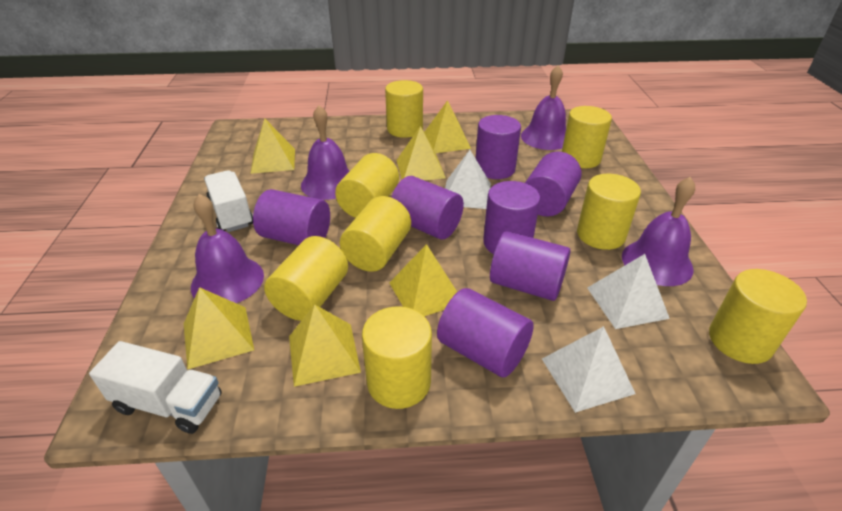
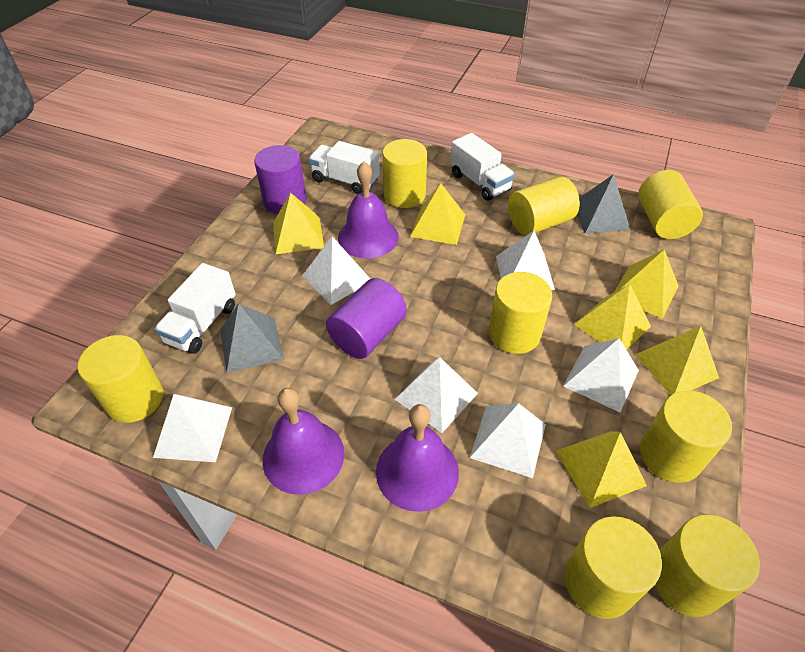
grey pyramid: 0 -> 2
purple bell: 4 -> 3
purple cylinder: 7 -> 2
white pyramid: 3 -> 6
white truck: 2 -> 3

